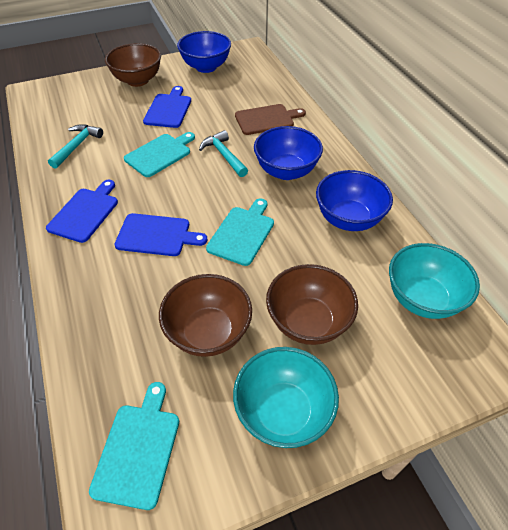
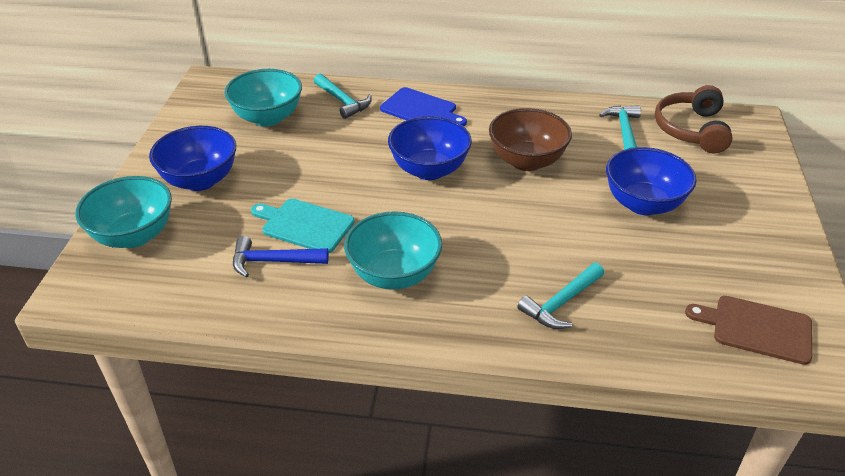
blue cutting board: 3 -> 1
blue hammer: 0 -> 1
brown bowl: 3 -> 1
brown headphones: 0 -> 1
turquoise bowl: 2 -> 3
turquoise cutting board: 3 -> 1
turquoise hammer: 2 -> 3

